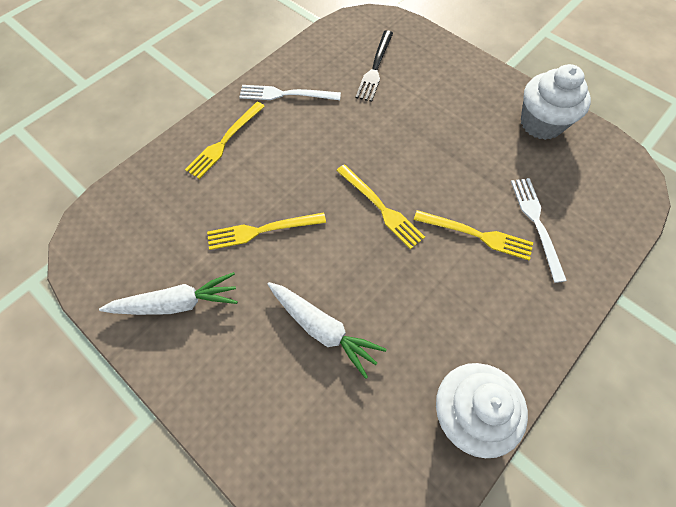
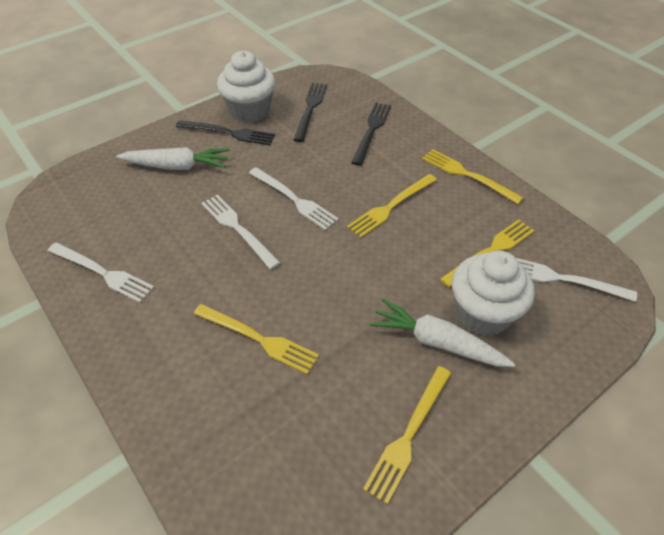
black fork: 1 -> 3
white fork: 2 -> 4
yellow fork: 4 -> 5

